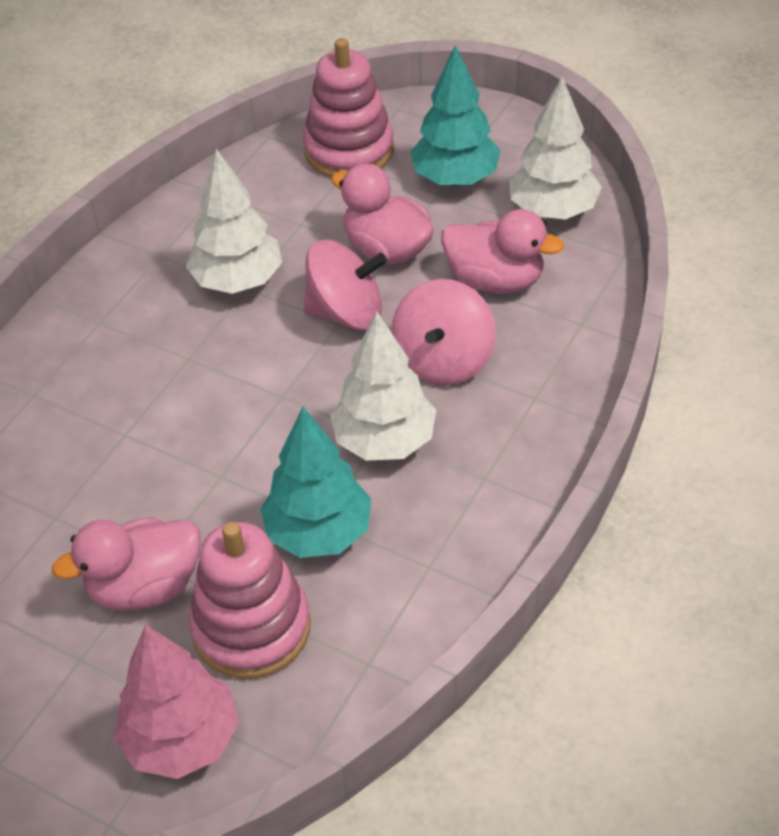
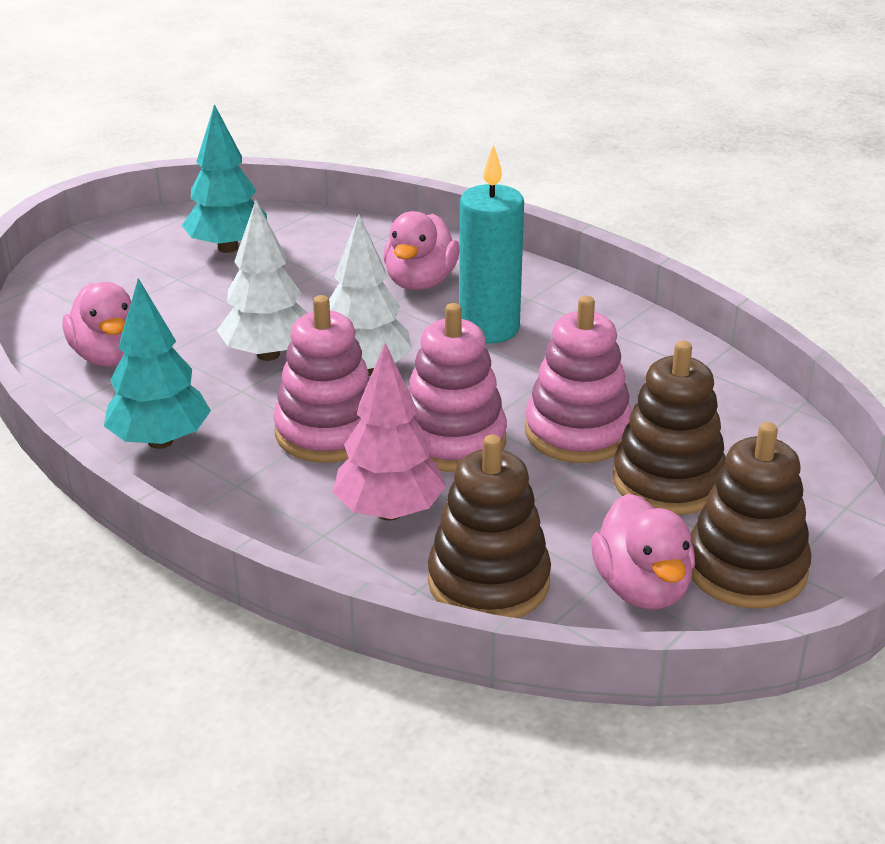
brown stacking toy: 0 -> 3
pink spinning top: 2 -> 0
pink stacking toy: 2 -> 3
turquoise candle: 0 -> 1
white tree: 3 -> 2

